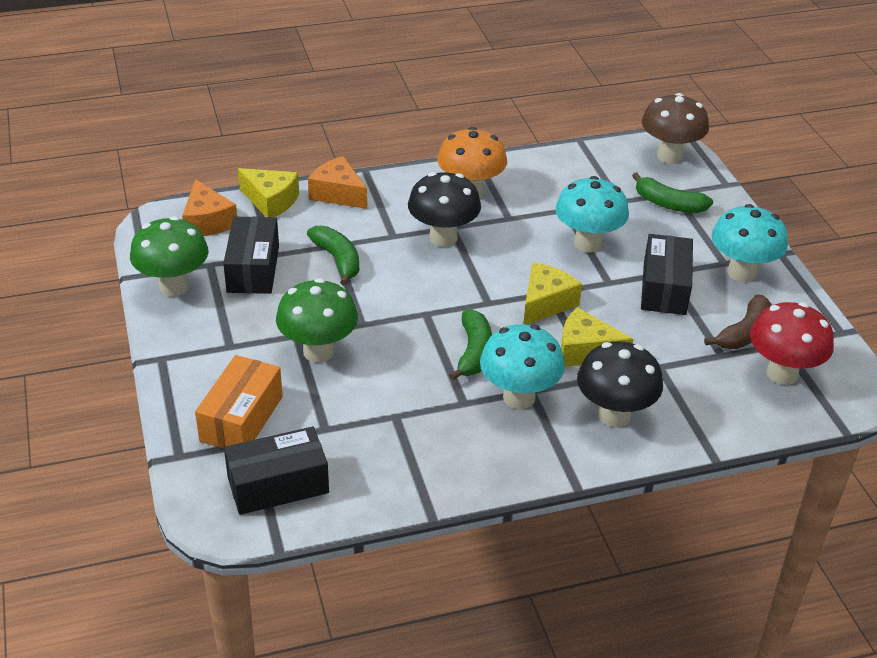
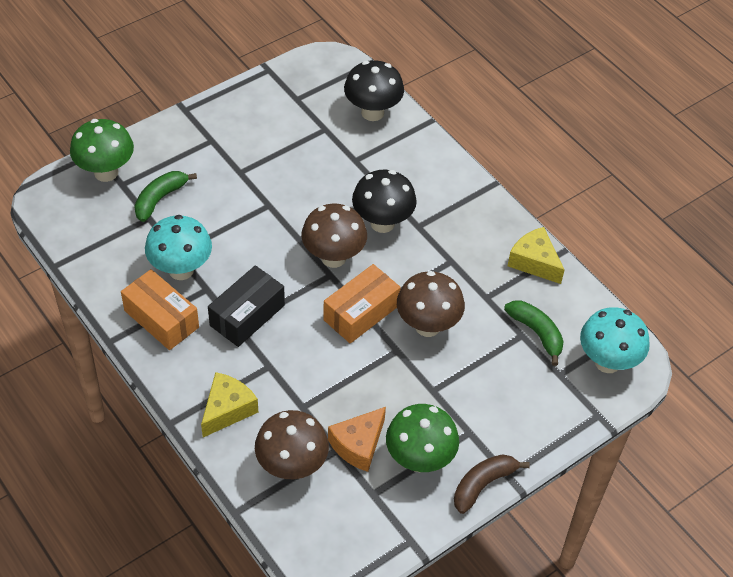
black box: 3 -> 1
brown mushroom: 1 -> 3
green banana: 3 -> 2
orange box: 1 -> 2
orange cheese: 2 -> 1
orange mushroom: 1 -> 0
red mushroom: 1 -> 0
turquoise mushroom: 3 -> 2
yellow cheese: 3 -> 2

